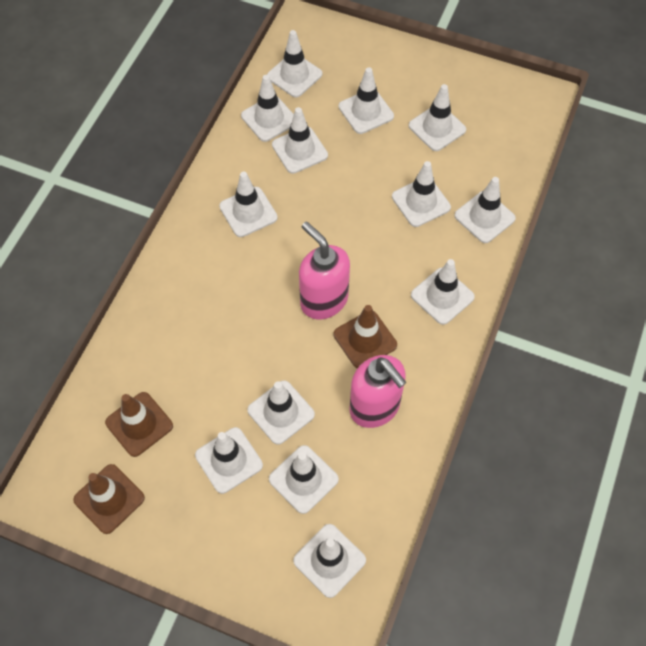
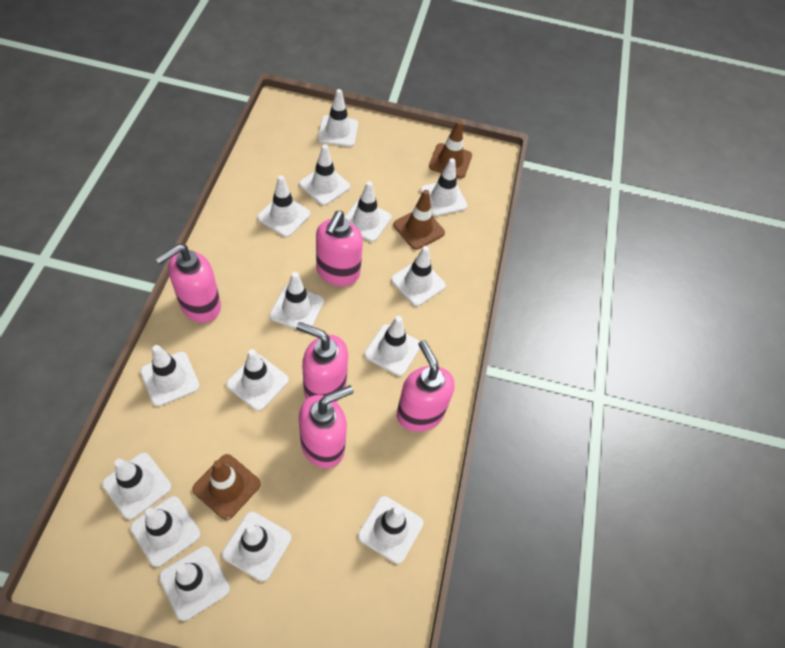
pink soap dispenser: 2 -> 5
white traffic cone: 13 -> 15

